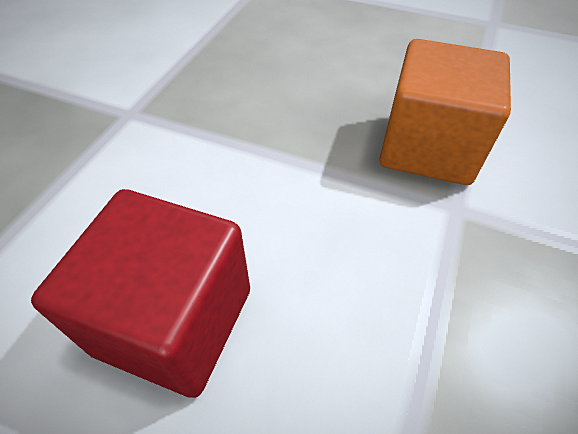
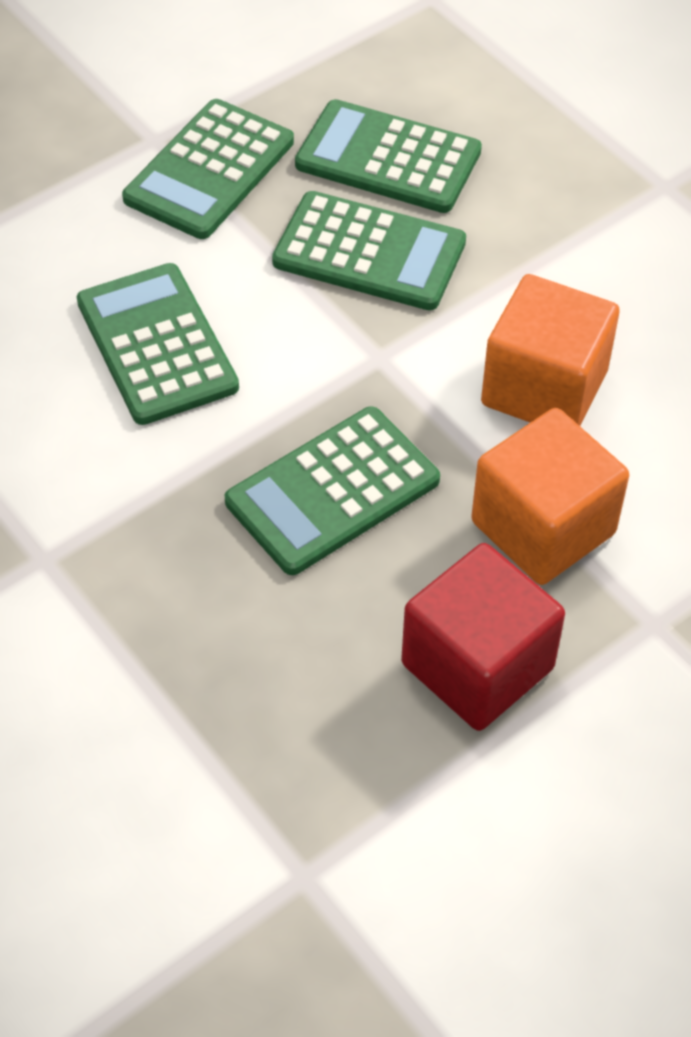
green calculator: 0 -> 5
orange cube: 1 -> 2

